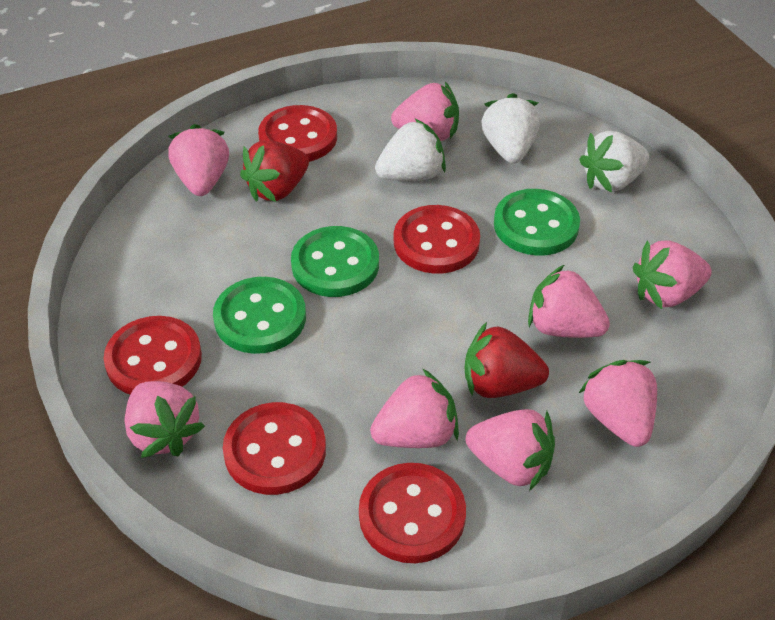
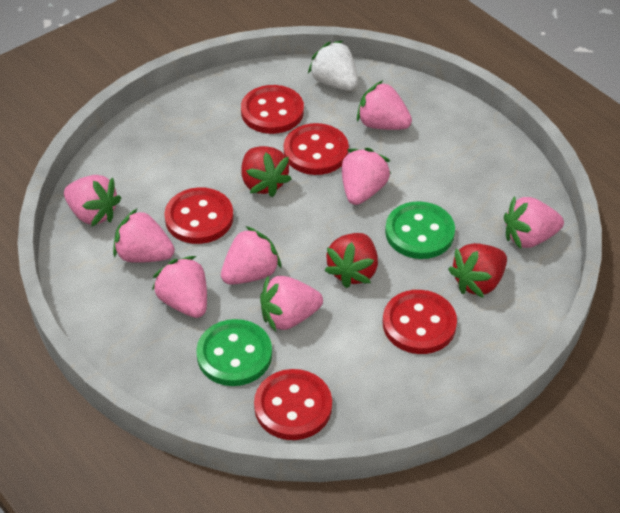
green button: 3 -> 2
red strawberry: 2 -> 3
white strawberry: 3 -> 1

